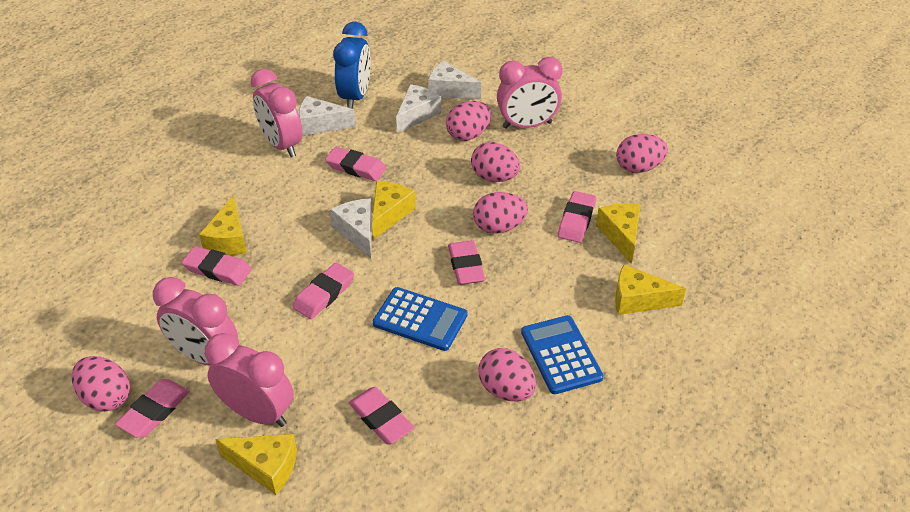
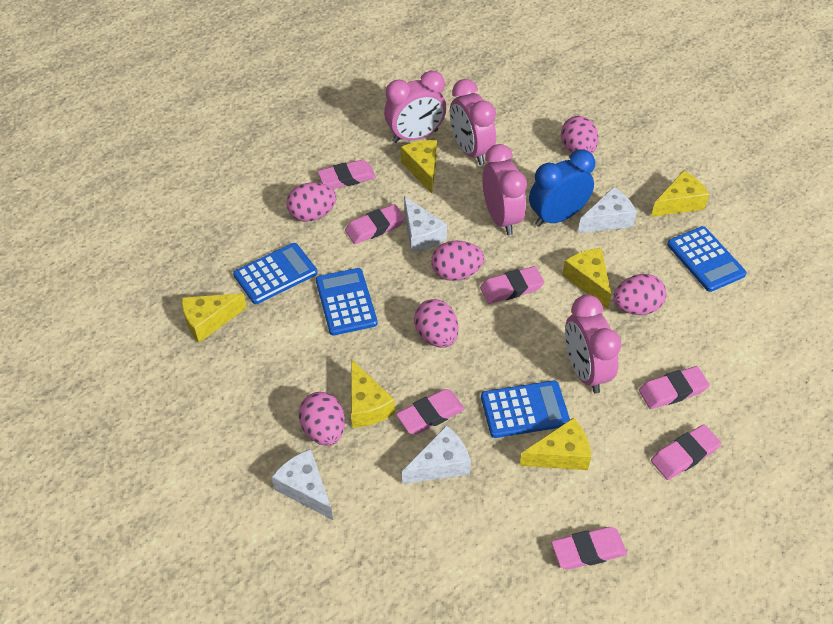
blue calculator: 2 -> 4
yellow cheese: 5 -> 6

